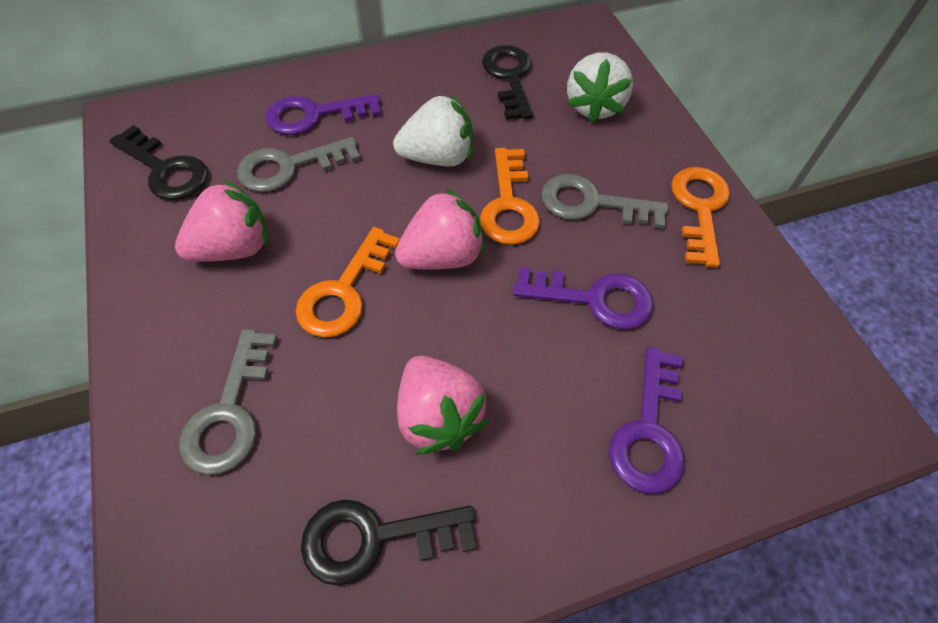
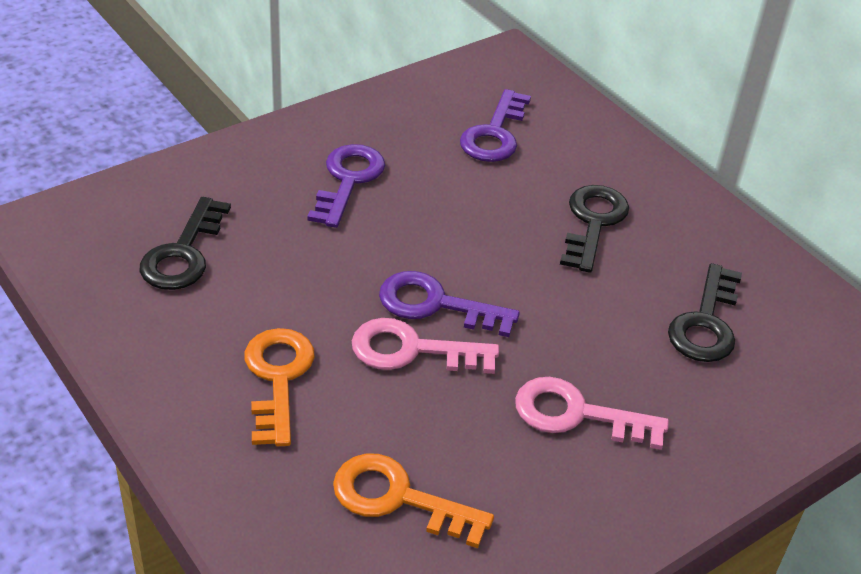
grey key: 3 -> 0
orange key: 3 -> 2
pink key: 0 -> 2
pink strawberry: 3 -> 0
white strawberry: 2 -> 0

